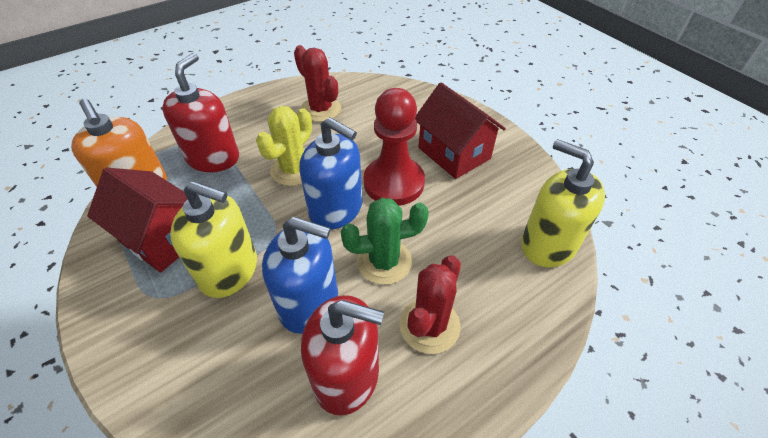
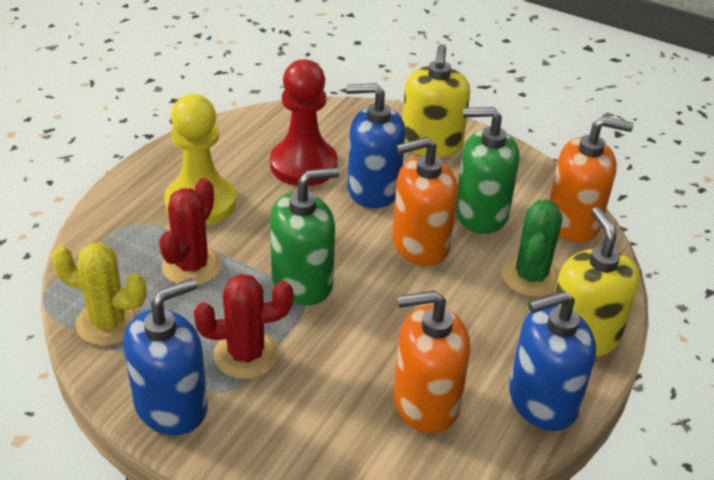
blue soap dispenser: 2 -> 3
green soap dispenser: 0 -> 2
orange soap dispenser: 1 -> 3
red house: 2 -> 0
red soap dispenser: 2 -> 0
yellow pawn: 0 -> 1

